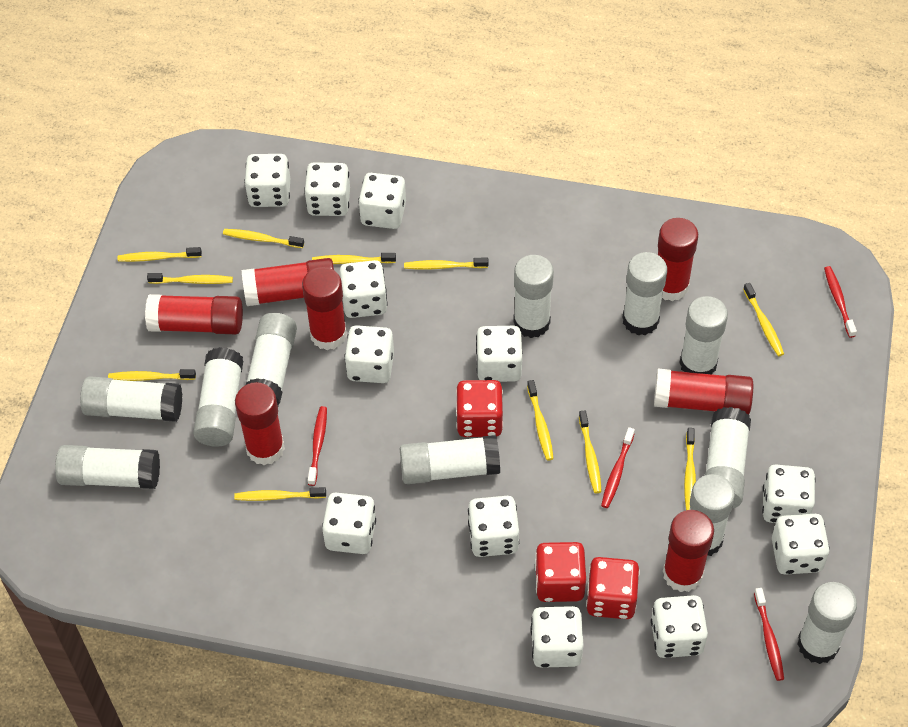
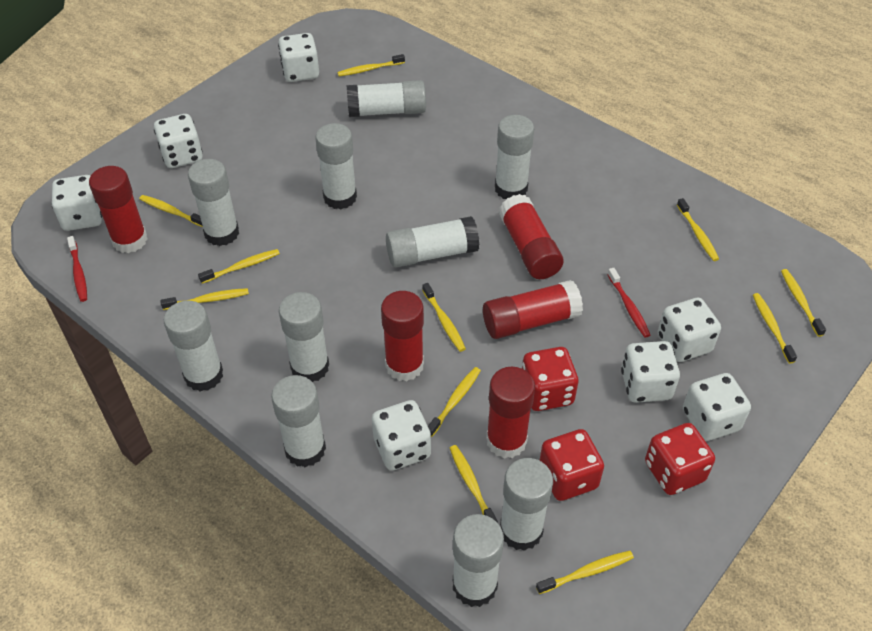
red glue stick: 7 -> 5
red toothbrush: 4 -> 2
white dice: 12 -> 7
white glue stick: 11 -> 10

